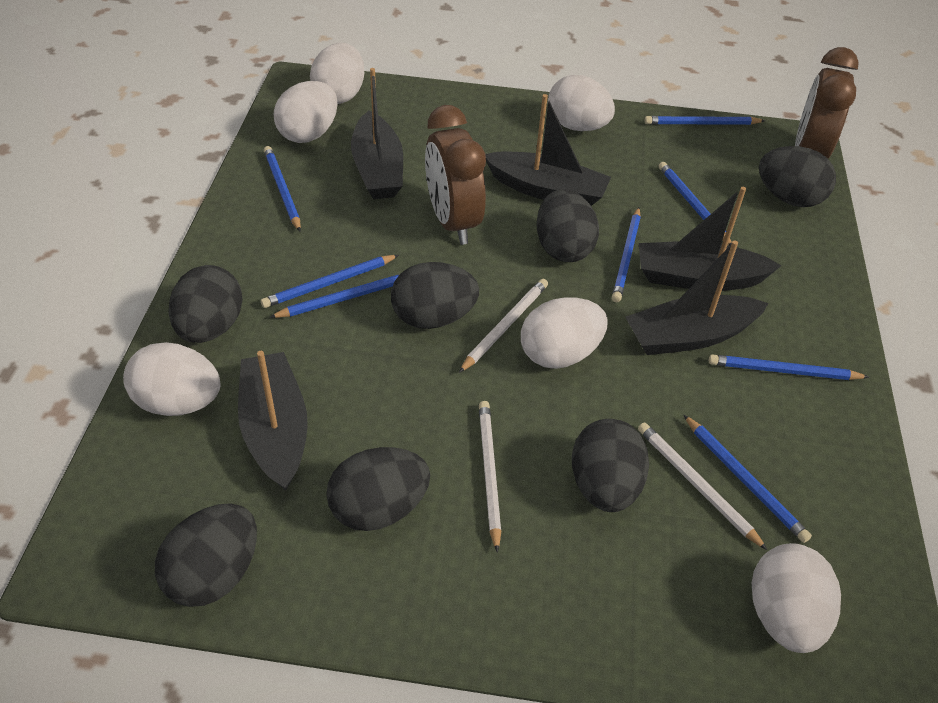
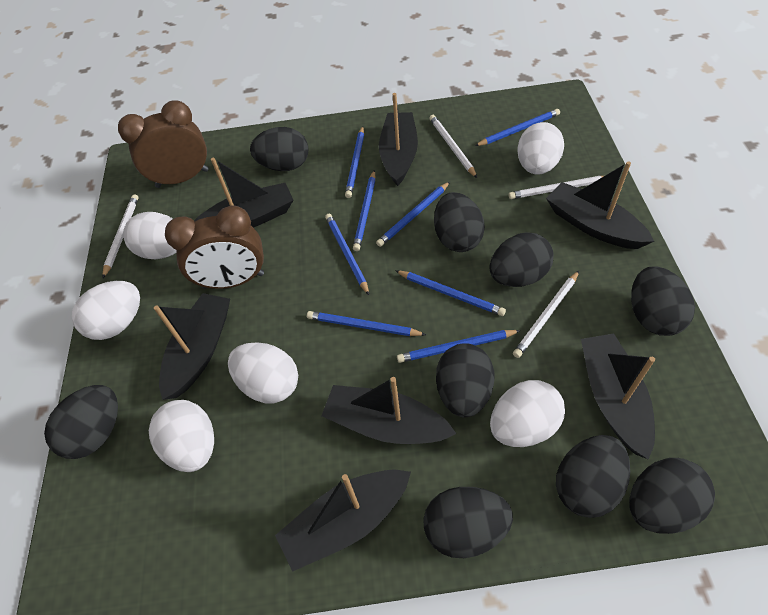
black boat: 5 -> 7
black egg: 7 -> 9
white pencil: 3 -> 4

